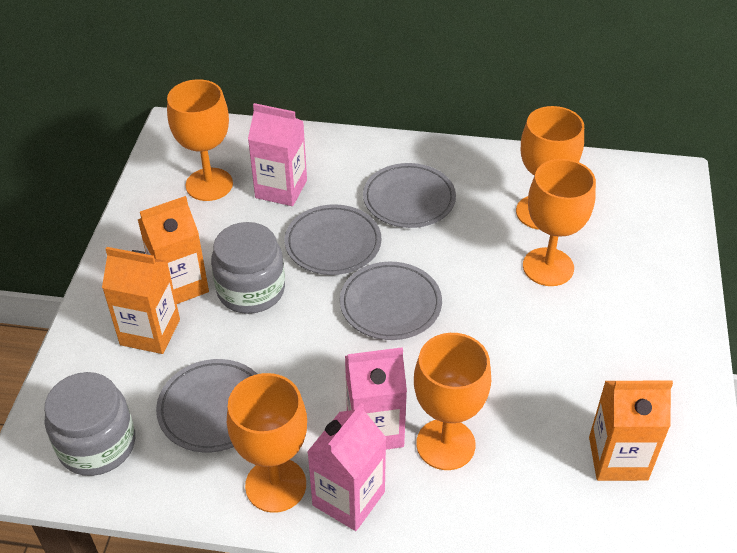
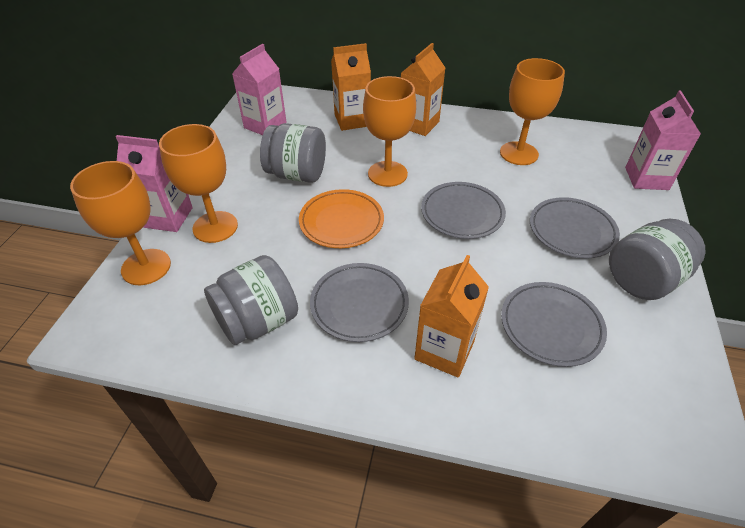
grey jar: 2 -> 3
orange goblet: 5 -> 4
orange plate: 0 -> 1

